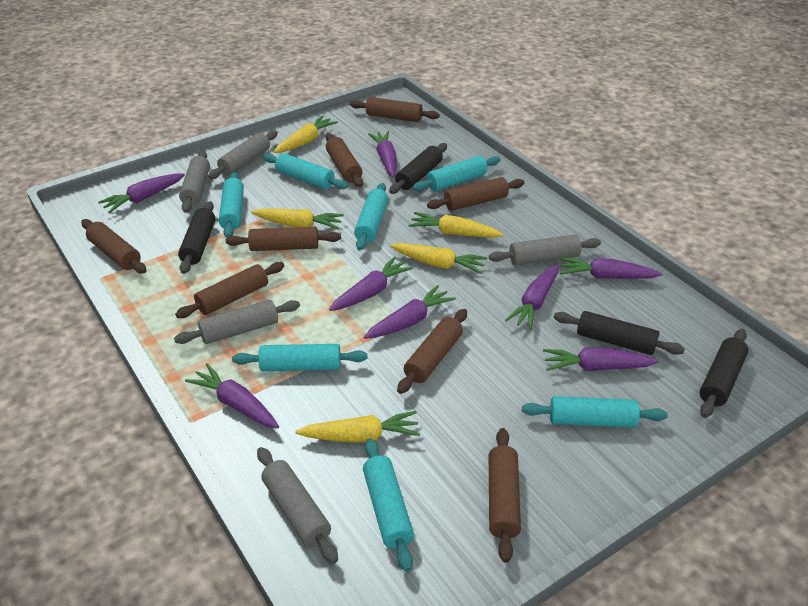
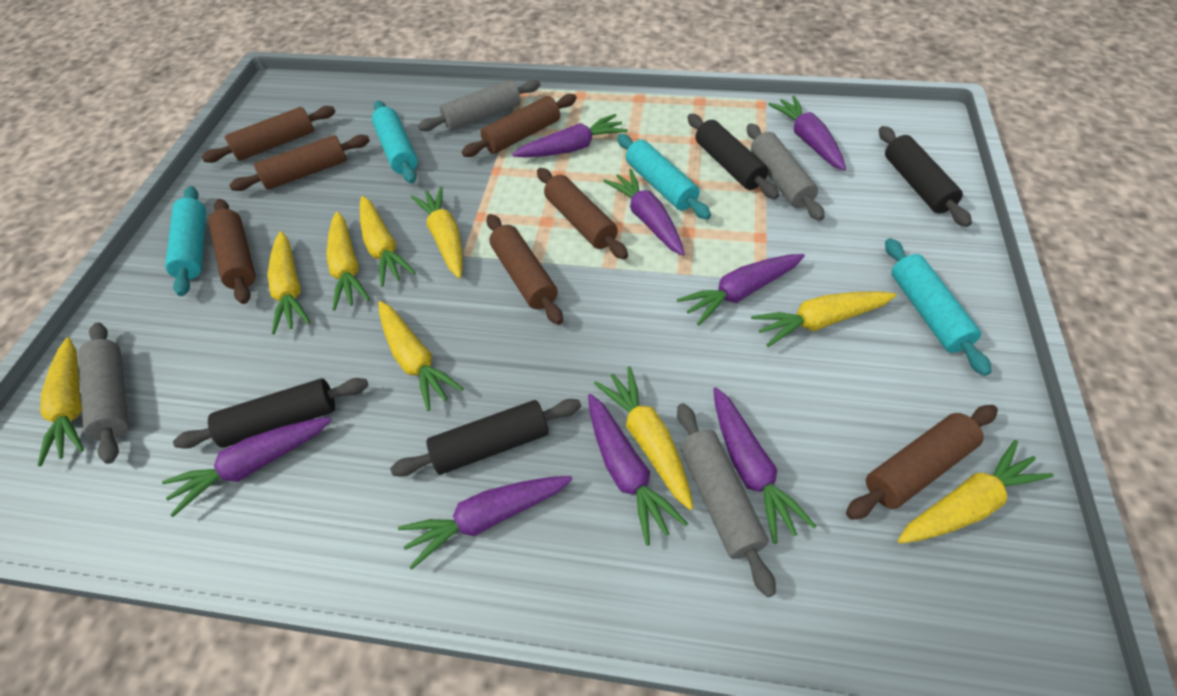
brown rolling pin: 8 -> 7
grey rolling pin: 5 -> 4
turquoise rolling pin: 7 -> 4
yellow carrot: 5 -> 9

